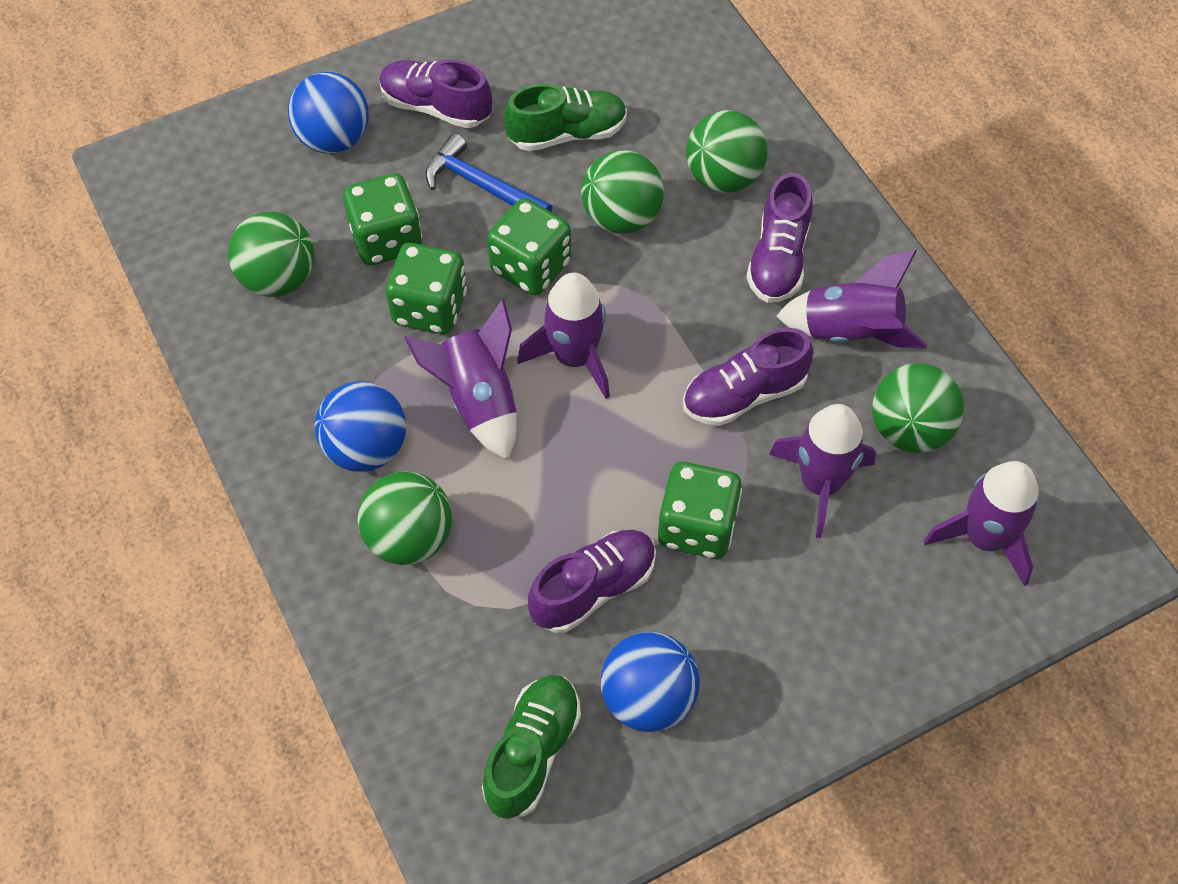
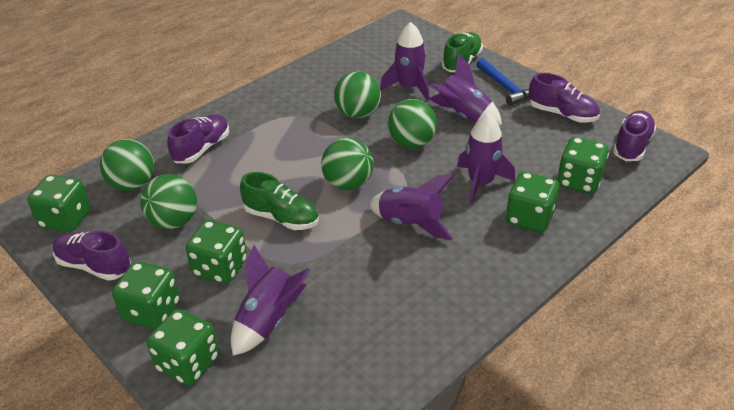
blue ball: 3 -> 0
green dice: 4 -> 6

